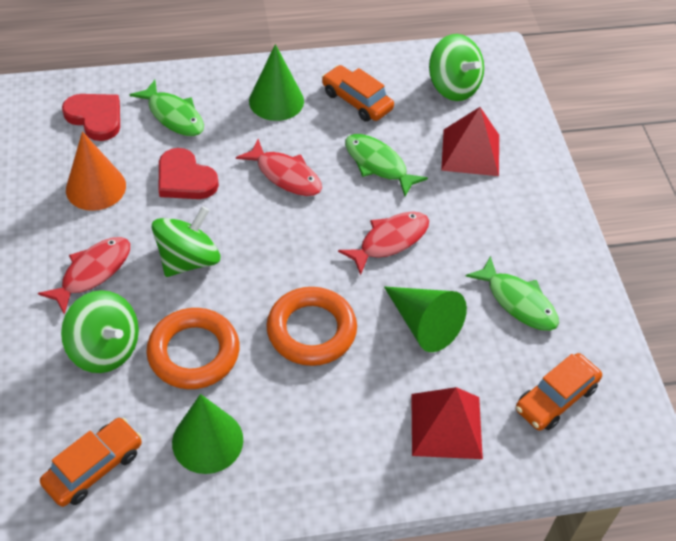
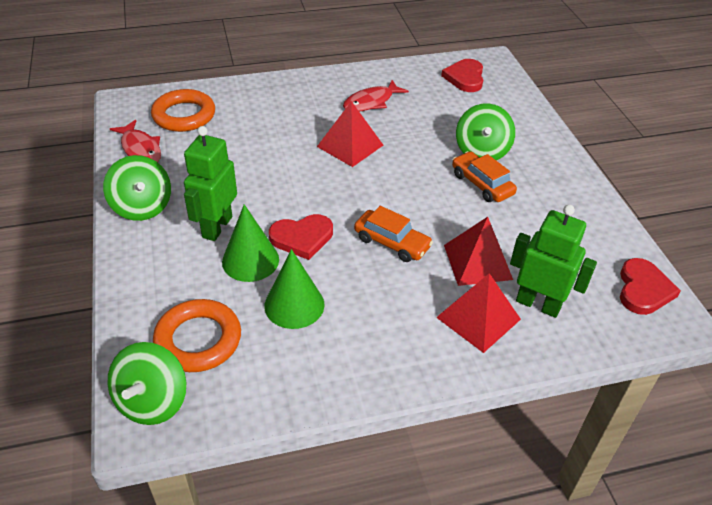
green cone: 3 -> 2
green fish: 3 -> 0
green robot: 0 -> 2
orange car: 3 -> 2
orange cone: 1 -> 0
red fish: 3 -> 2
red heart: 2 -> 3
red pyramid: 2 -> 3

